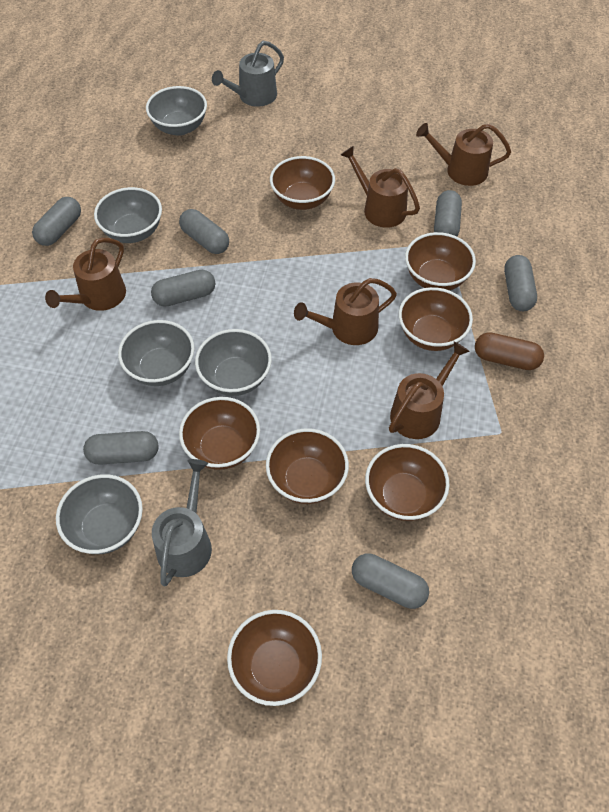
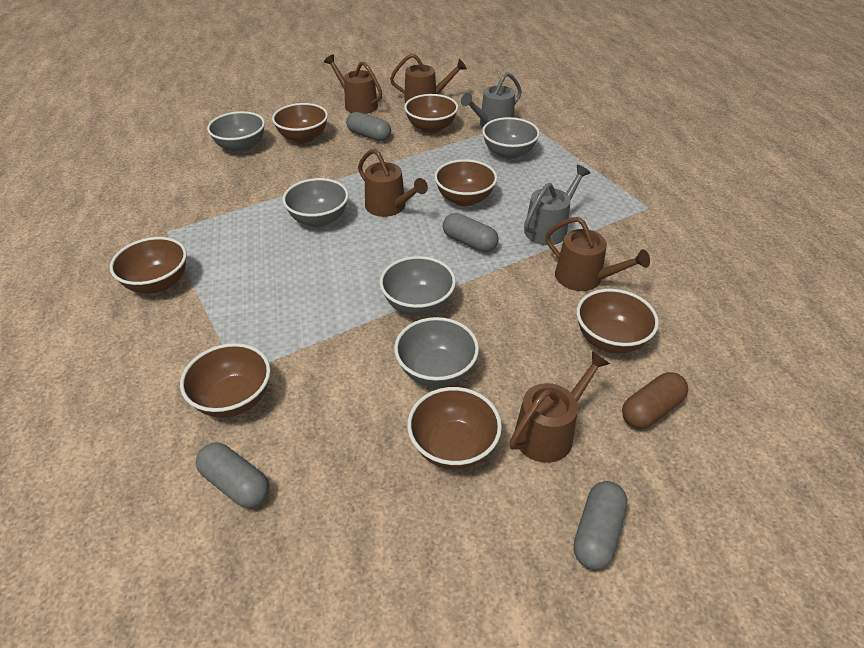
grey capsule: 7 -> 4

